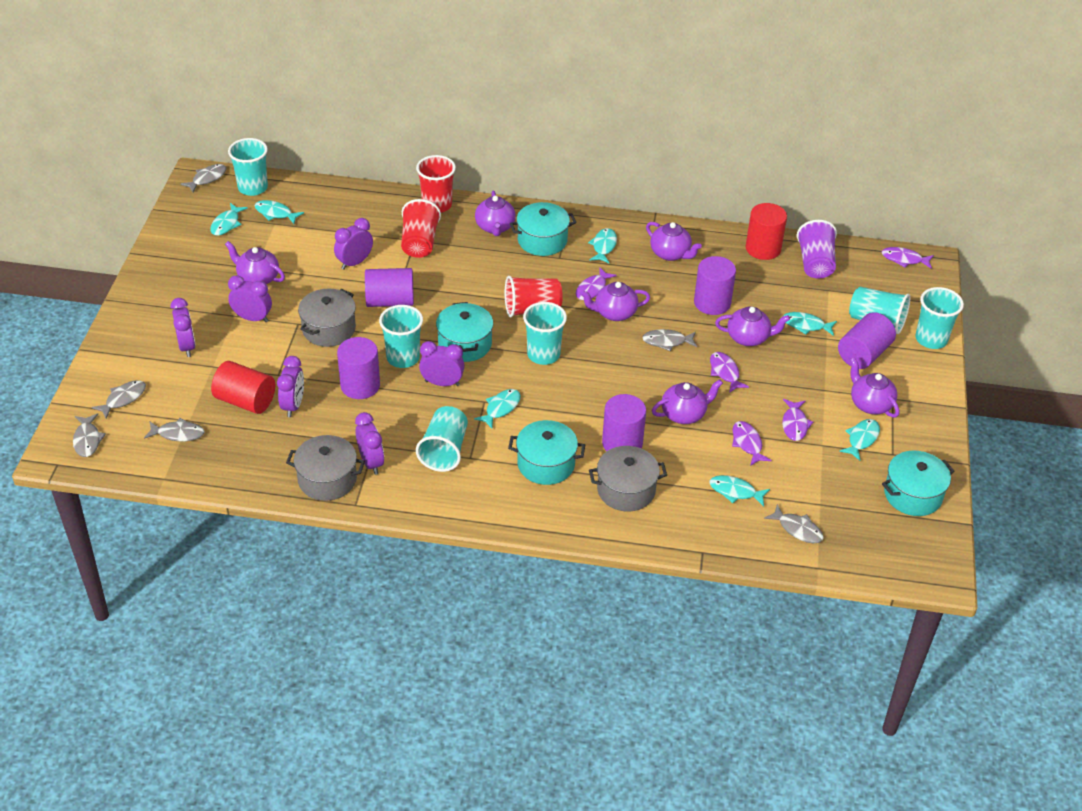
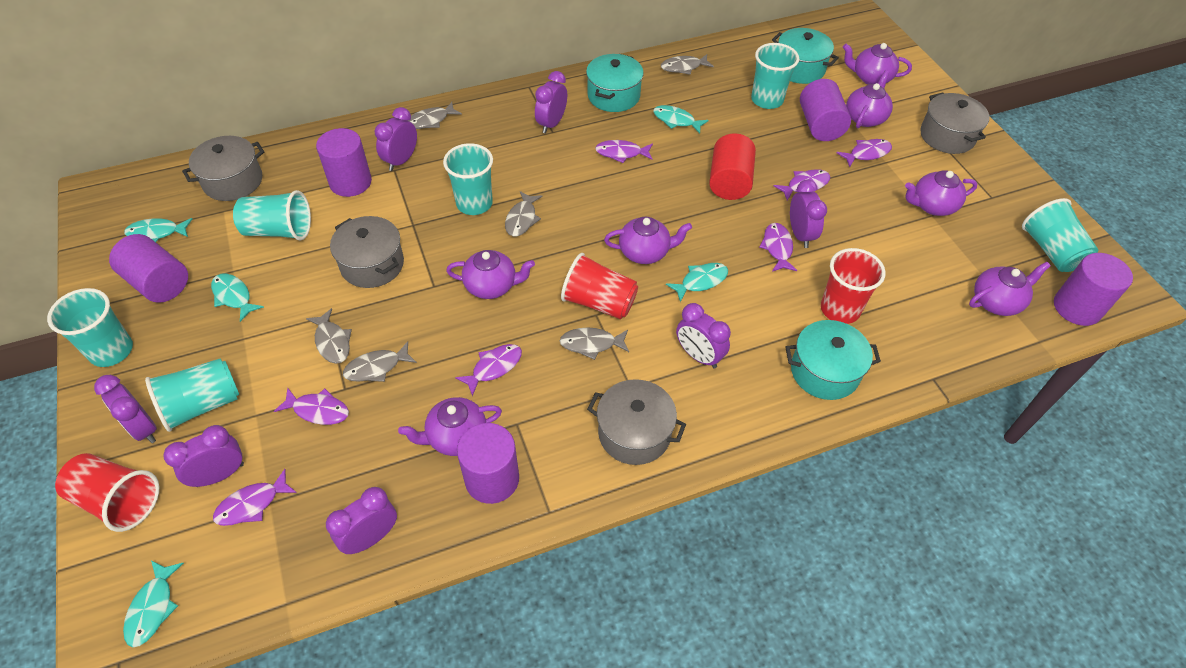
grey pot: 3 -> 4
purple clock: 6 -> 7
purple cup: 1 -> 0
purple fish: 5 -> 7
red cylinder: 2 -> 1
turquoise fish: 7 -> 5
turquoise pot: 4 -> 3

